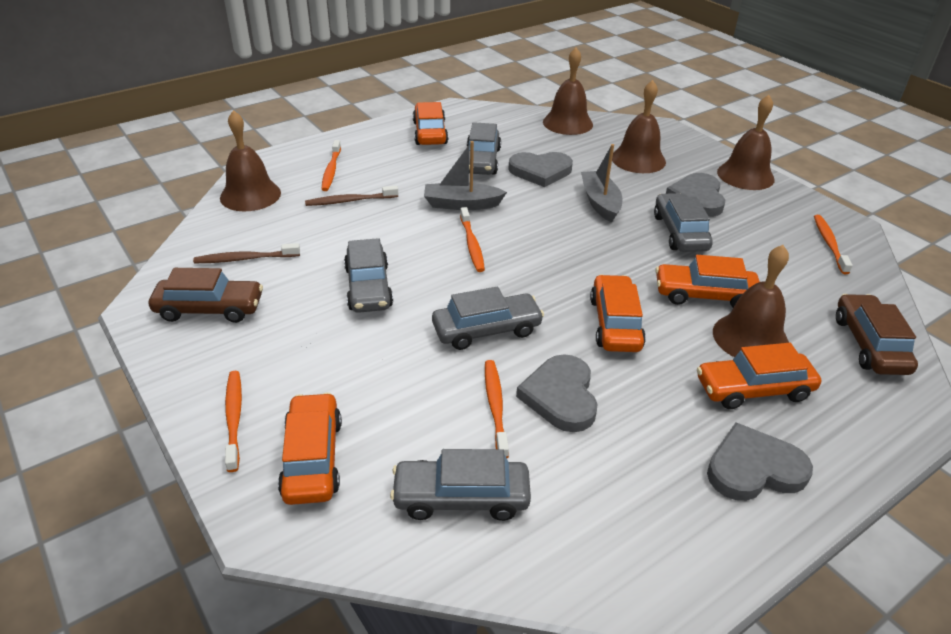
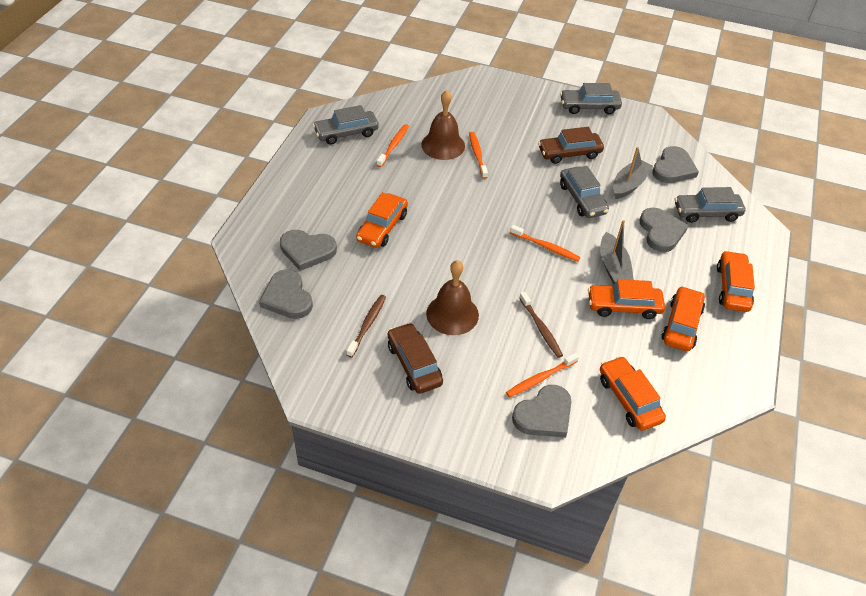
brown bell: 5 -> 2
grey car: 5 -> 4
grey heart: 4 -> 5
orange toothbrush: 5 -> 4

